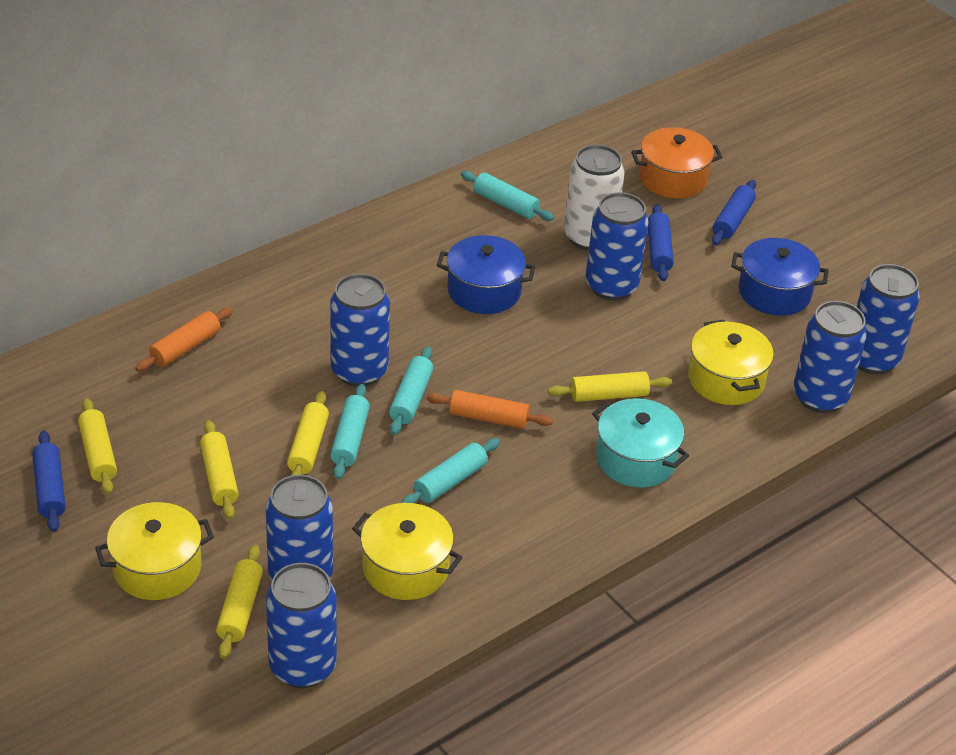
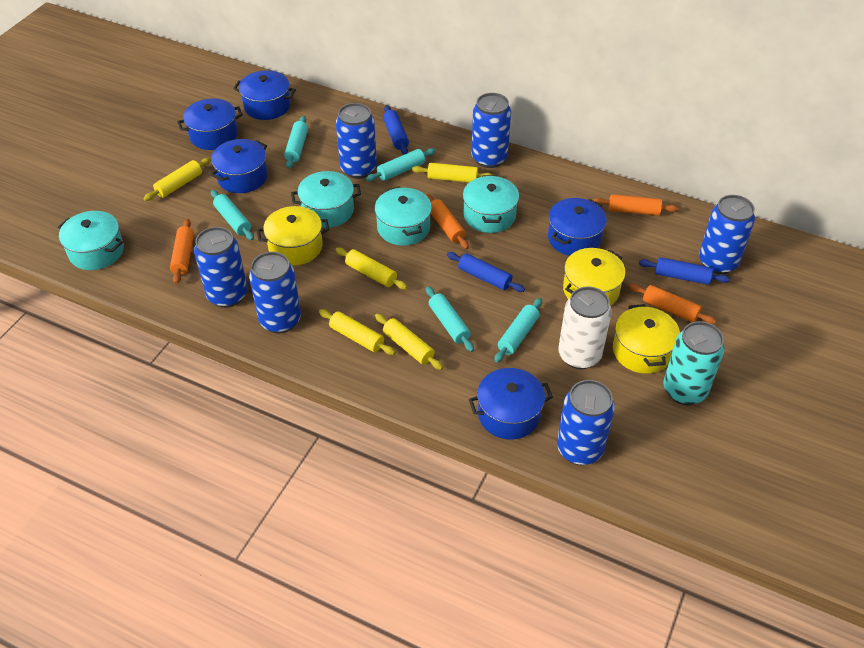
blue pot: 2 -> 5
orange pot: 1 -> 0
orange rolling pin: 2 -> 4
turquoise can: 0 -> 1
turquoise pot: 1 -> 4
turquoise rolling pin: 4 -> 5

